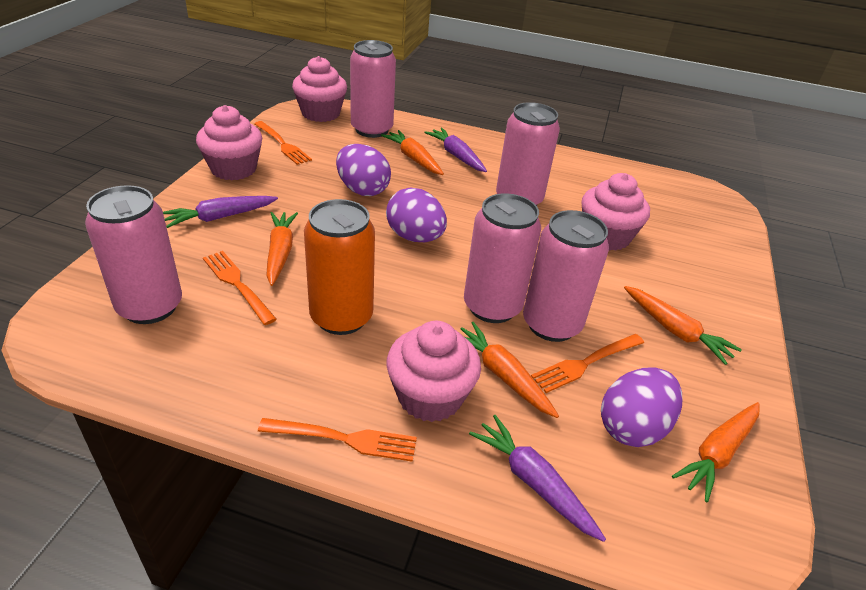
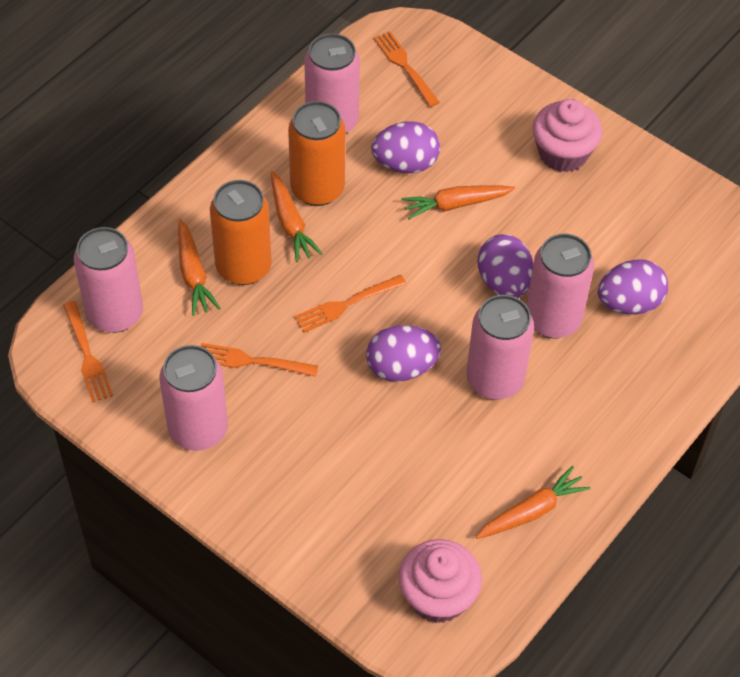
orange can: 1 -> 2
orange carrot: 5 -> 4
pink cupcake: 4 -> 2
purple carrot: 3 -> 0
purple egg: 3 -> 4

